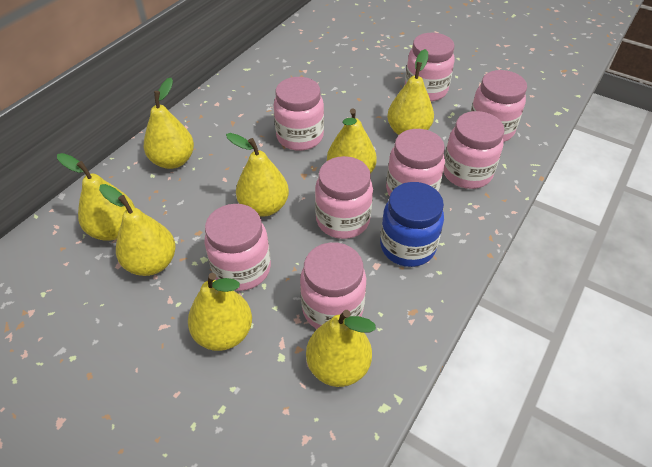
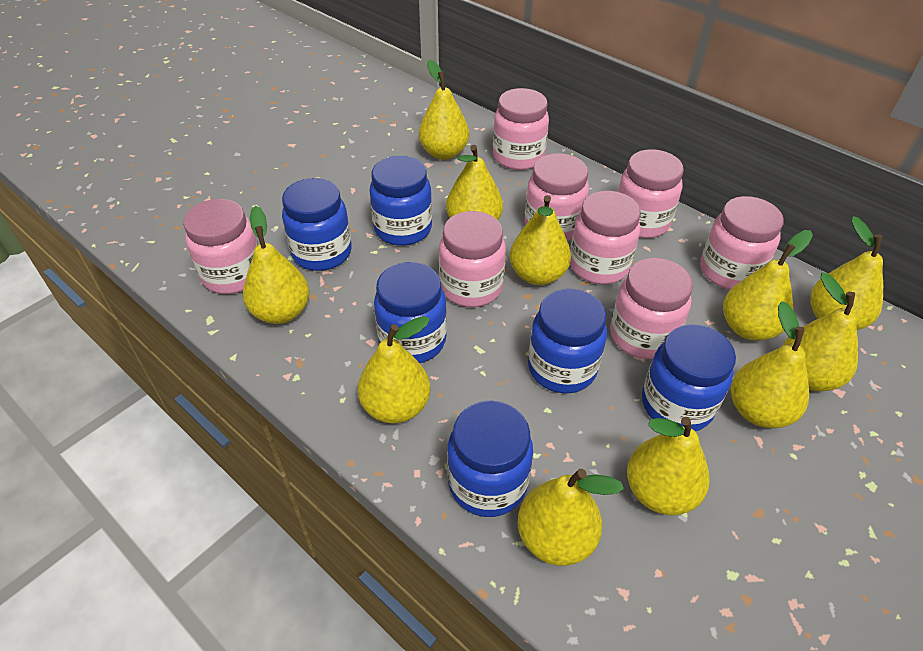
blue jar: 1 -> 6
yellow pear: 8 -> 11

